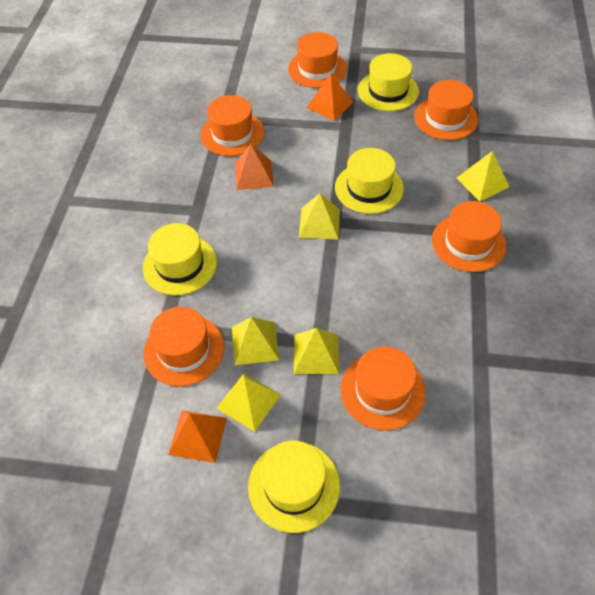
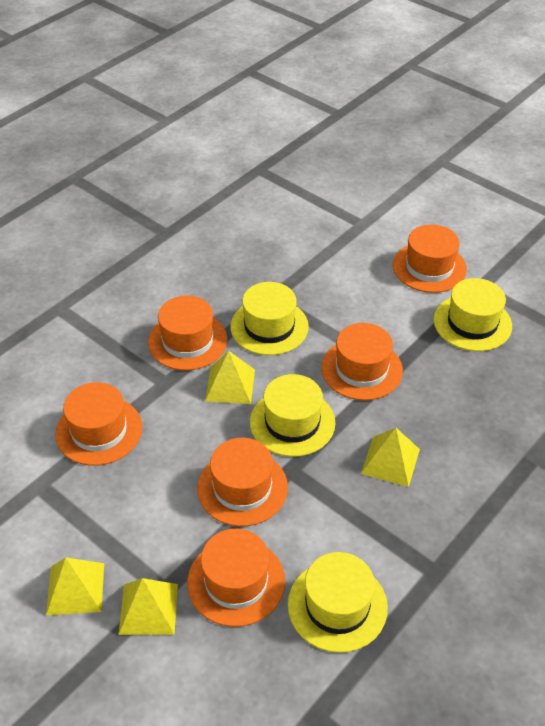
orange pyramid: 3 -> 0
yellow pyramid: 5 -> 4

